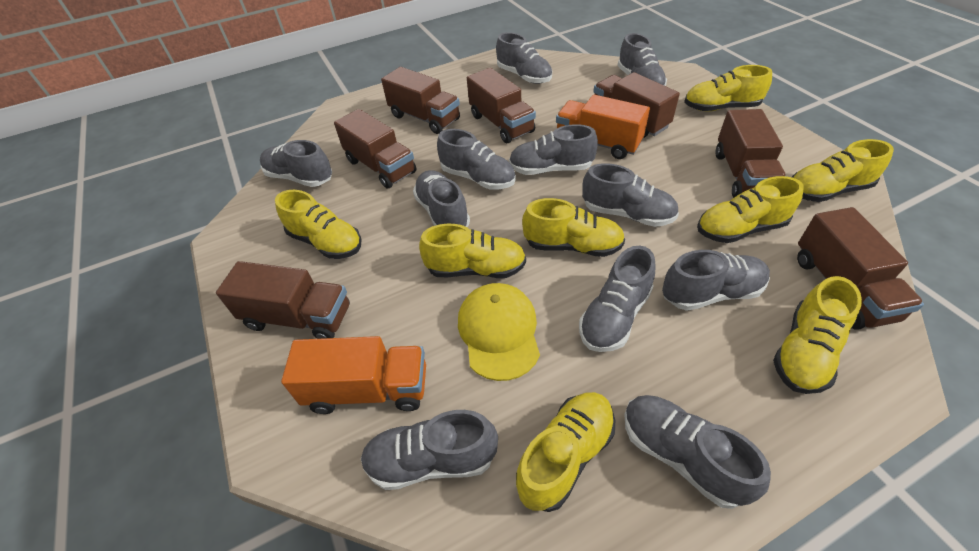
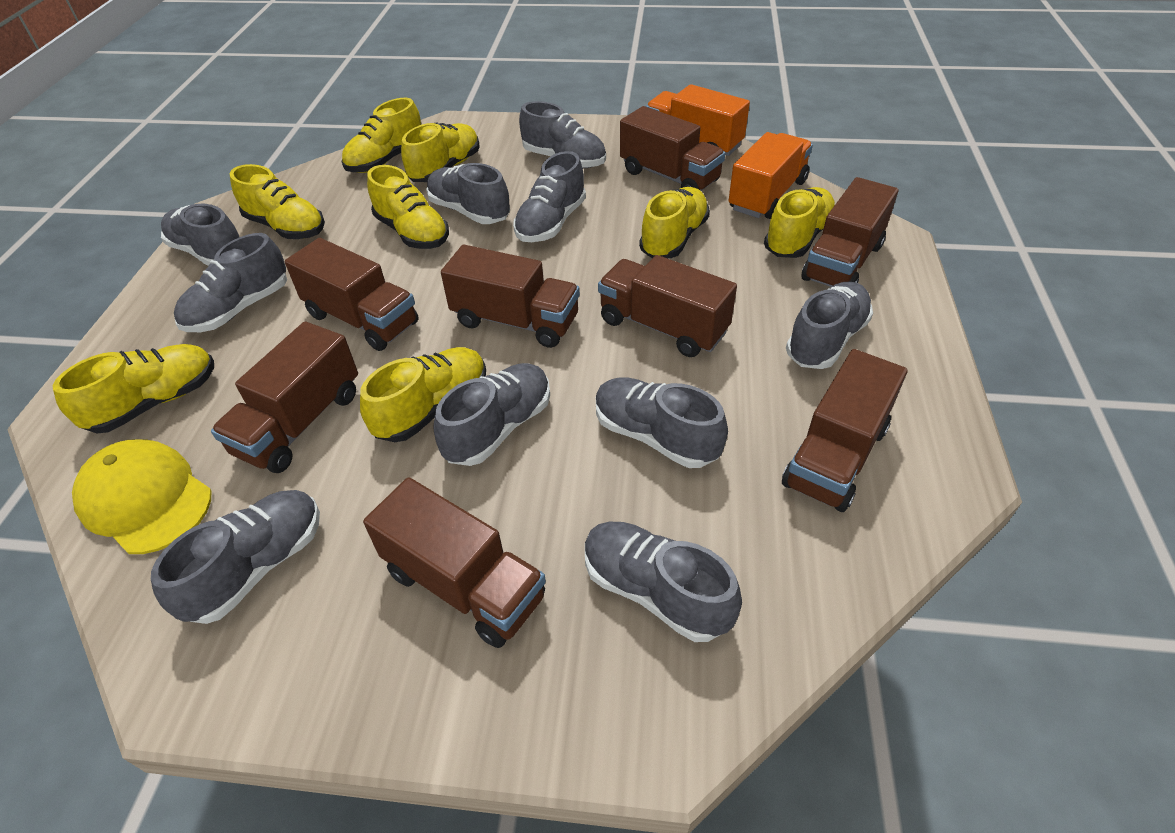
brown truck: 7 -> 8
grey shoe: 11 -> 10

